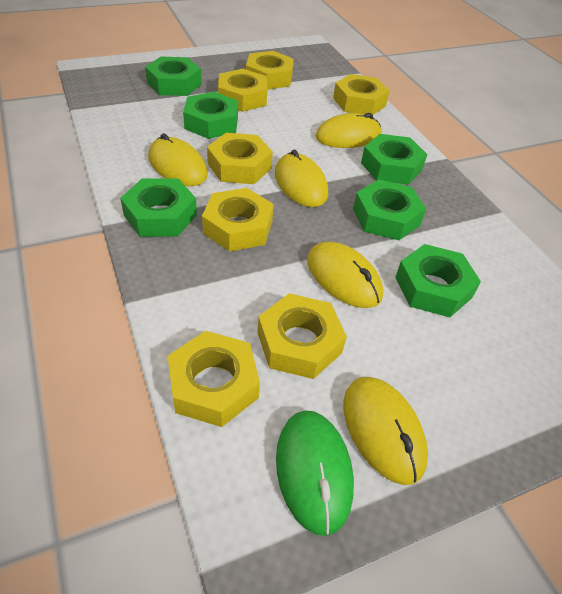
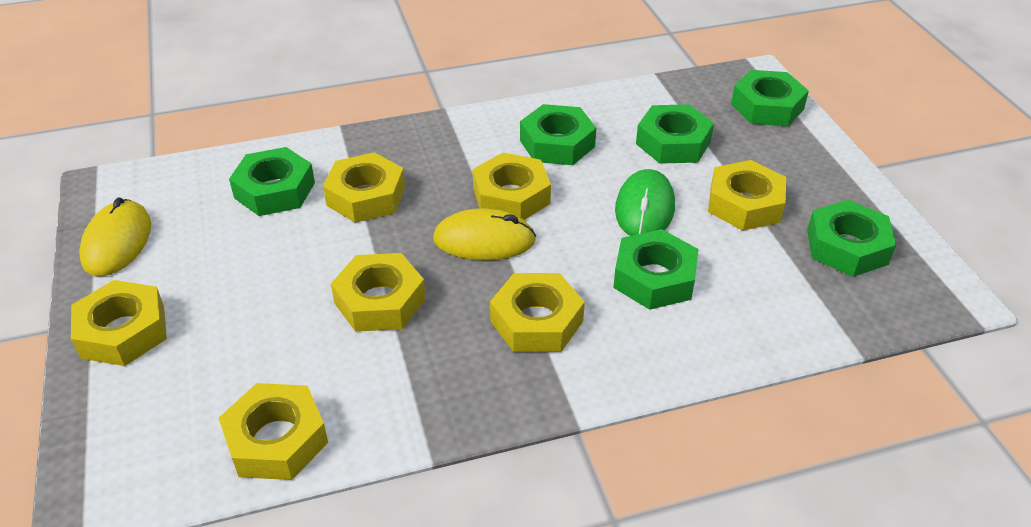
yellow mouse: 5 -> 2

